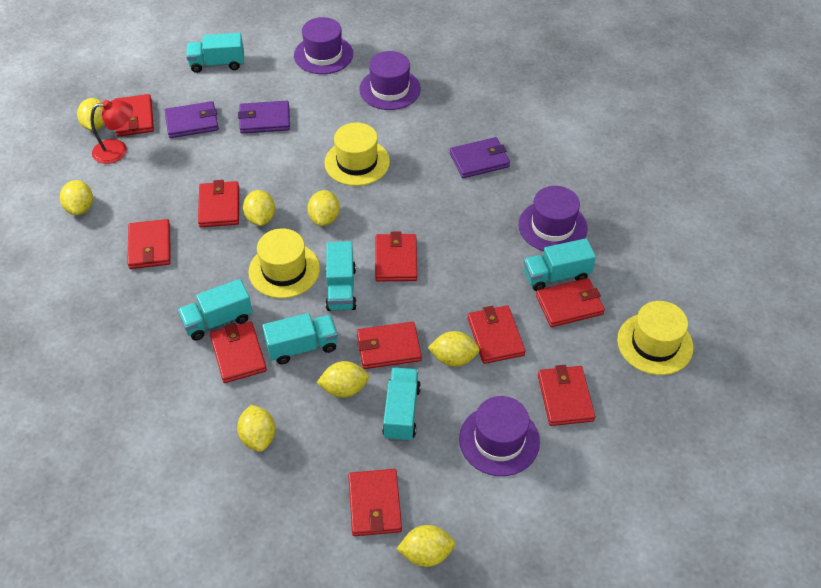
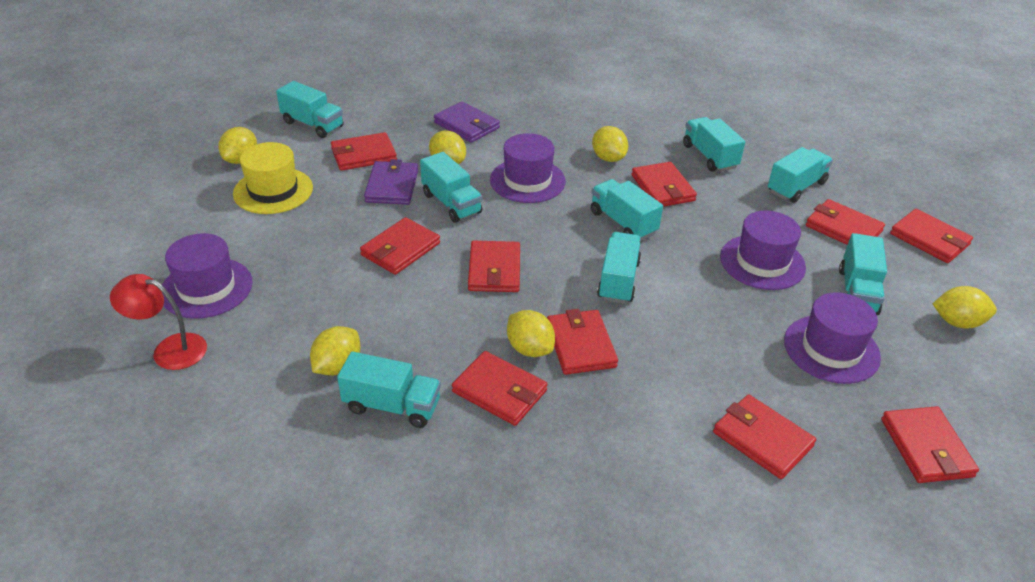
purple wallet: 3 -> 2
turquoise truck: 6 -> 8
yellow hat: 3 -> 1
yellow lemon: 8 -> 6

